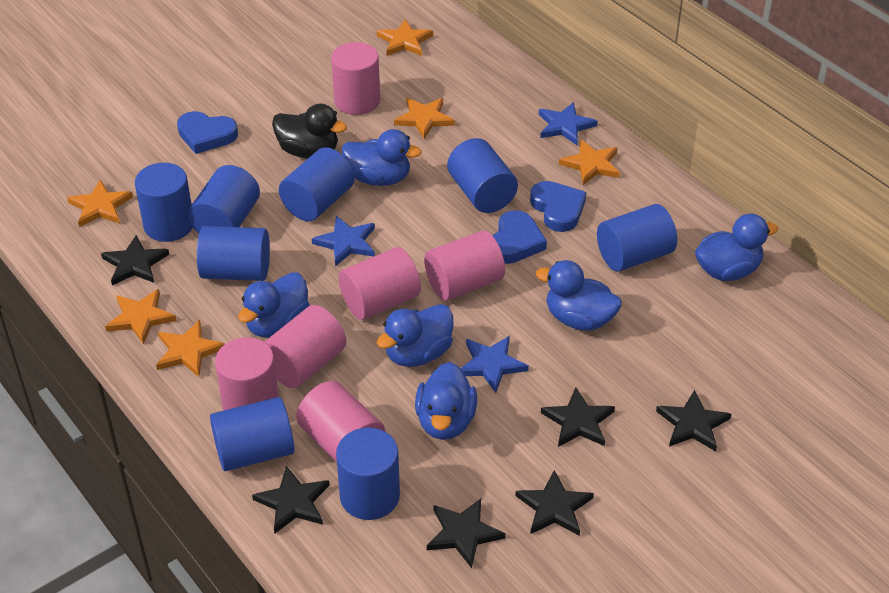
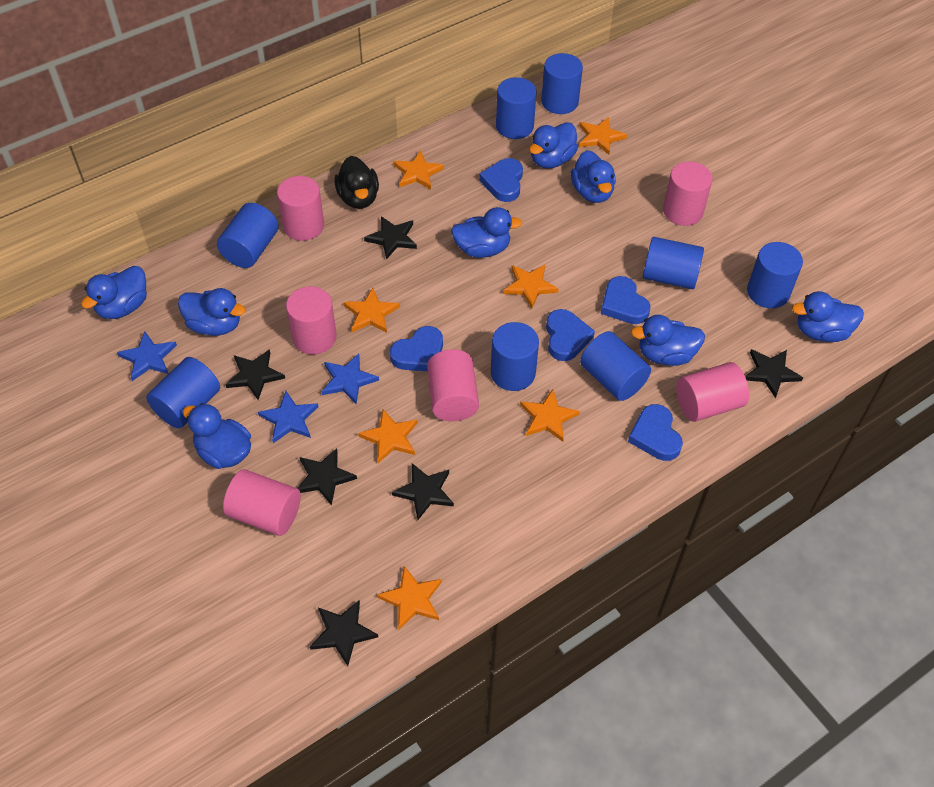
blue duck: 6 -> 8
blue heart: 3 -> 5
orange star: 6 -> 7

